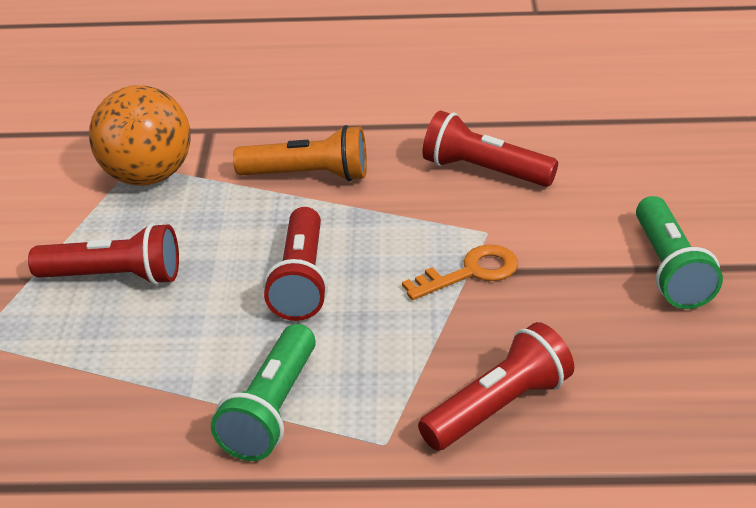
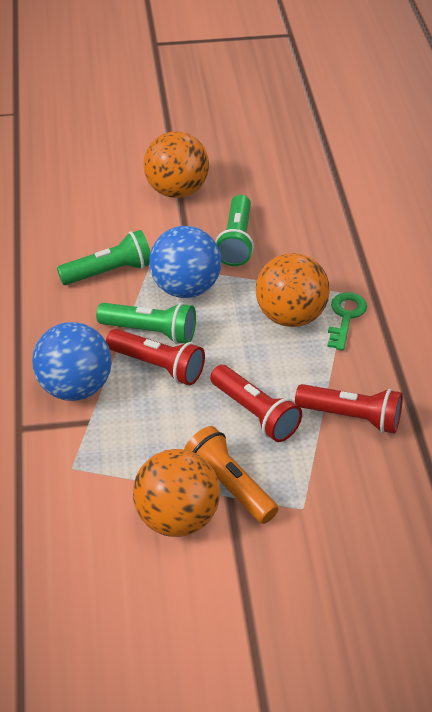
blue ball: 0 -> 2
green flashlight: 2 -> 3
green key: 0 -> 1
orange ball: 1 -> 3
orange key: 1 -> 0
red flashlight: 4 -> 3

